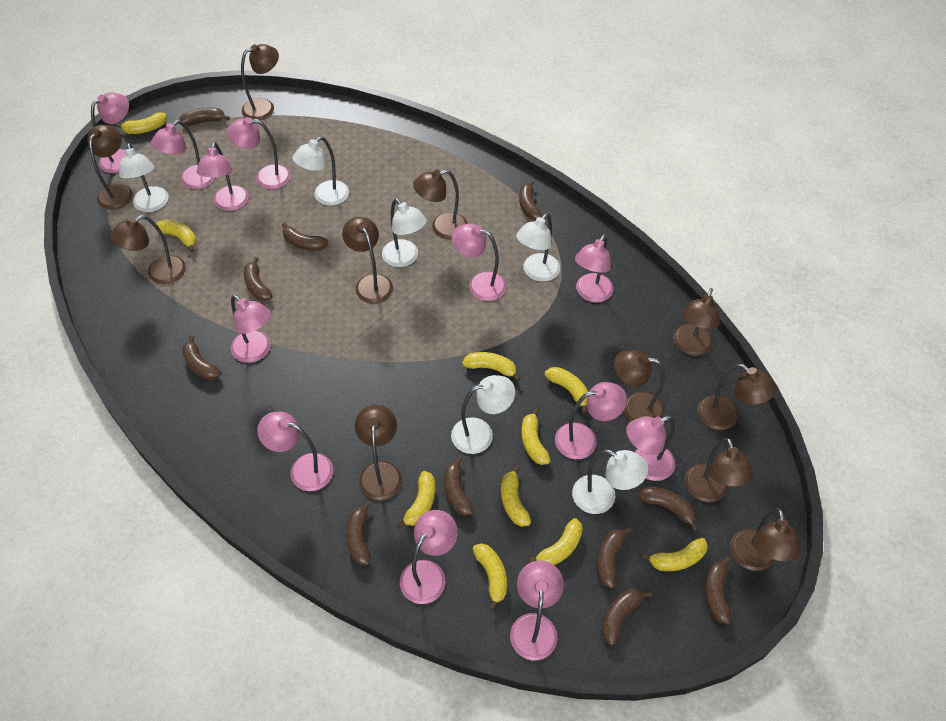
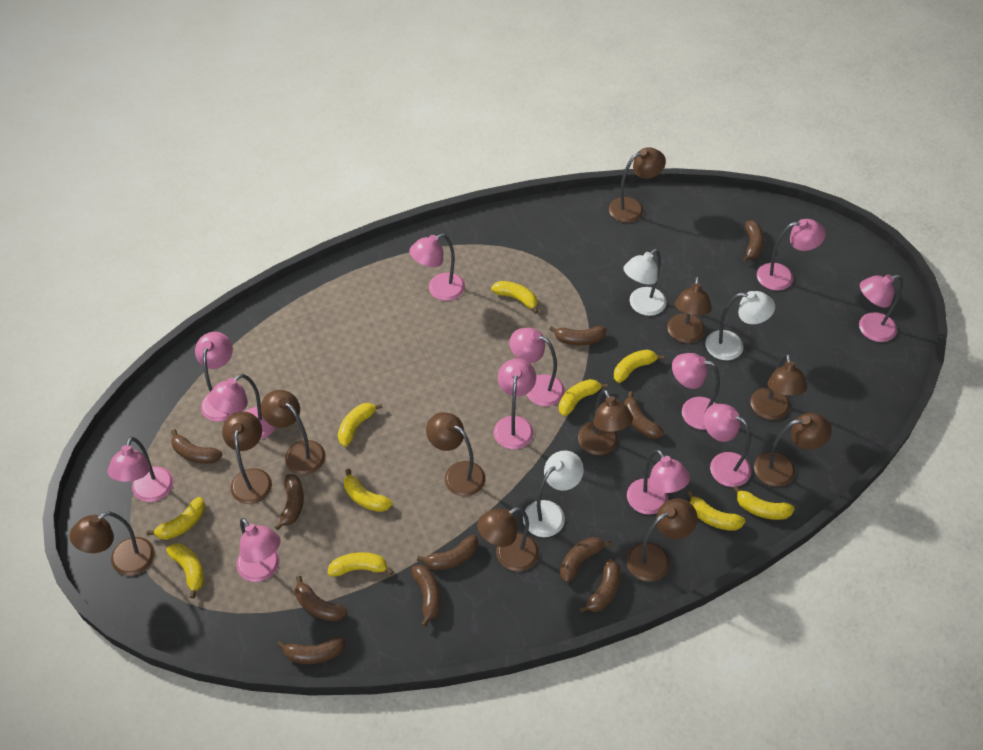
white lamp: 6 -> 3

